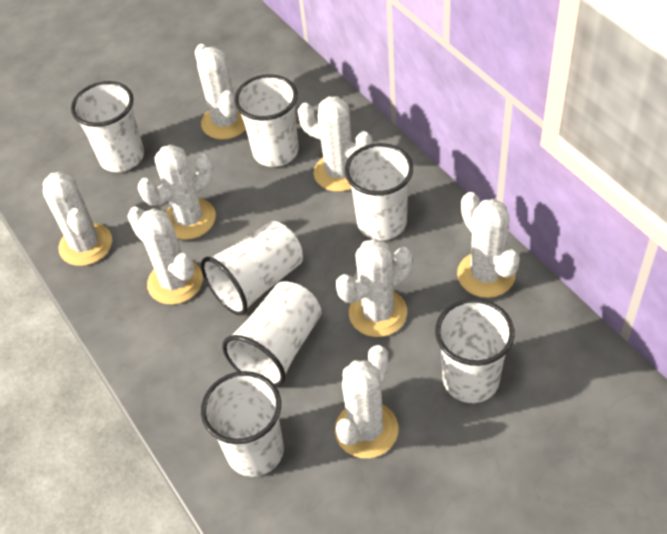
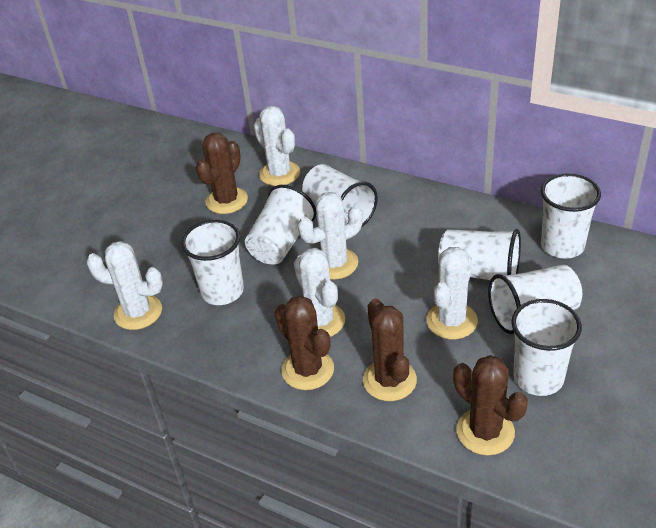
brown cactus: 0 -> 4
white cactus: 8 -> 5

